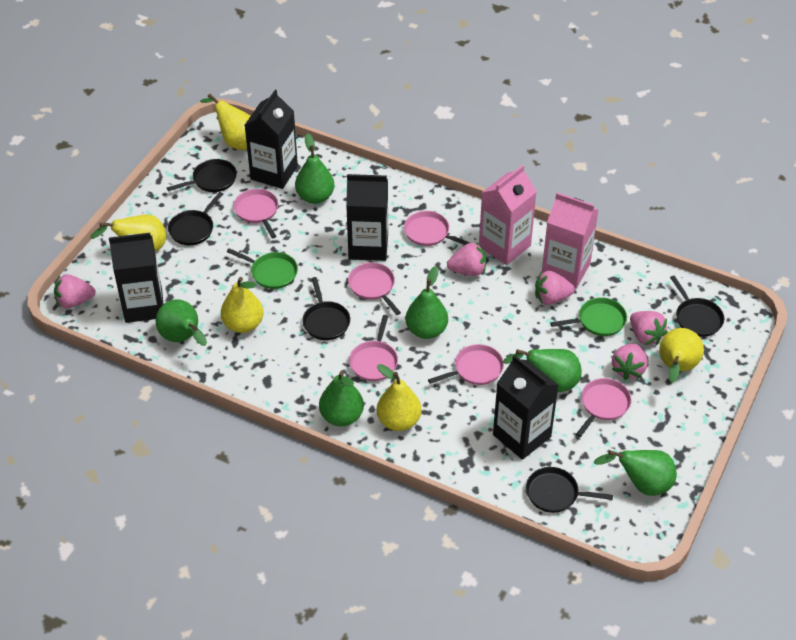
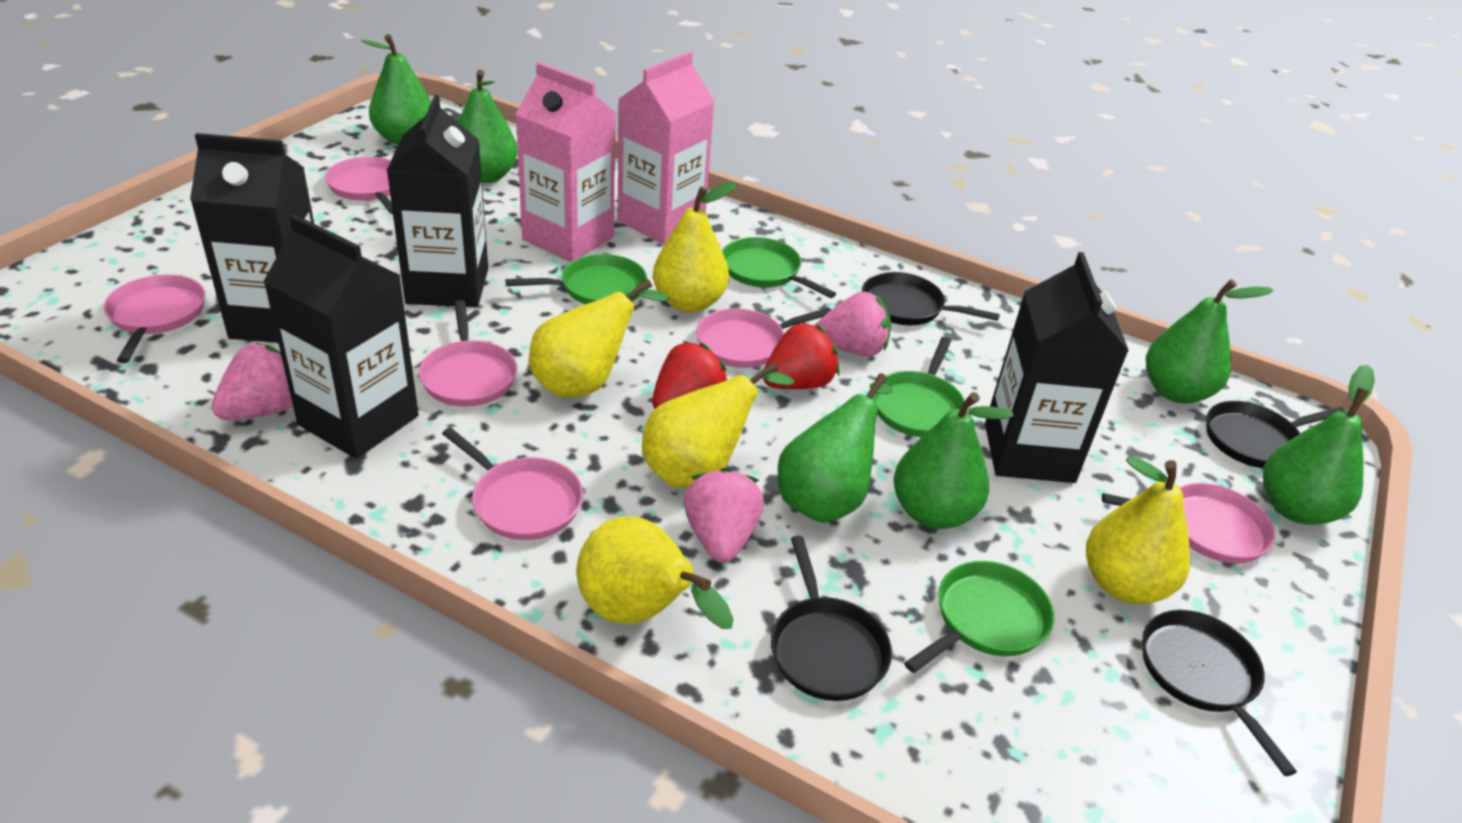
black pan: 5 -> 4
green pan: 2 -> 4
pink strawberry: 5 -> 3
red strawberry: 0 -> 2

